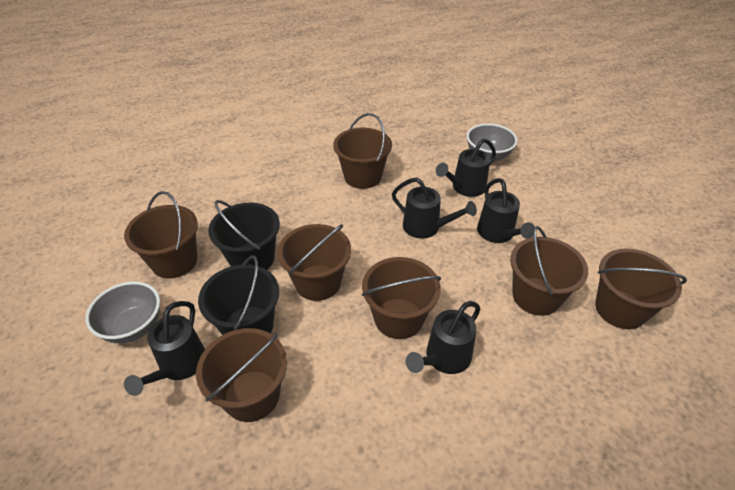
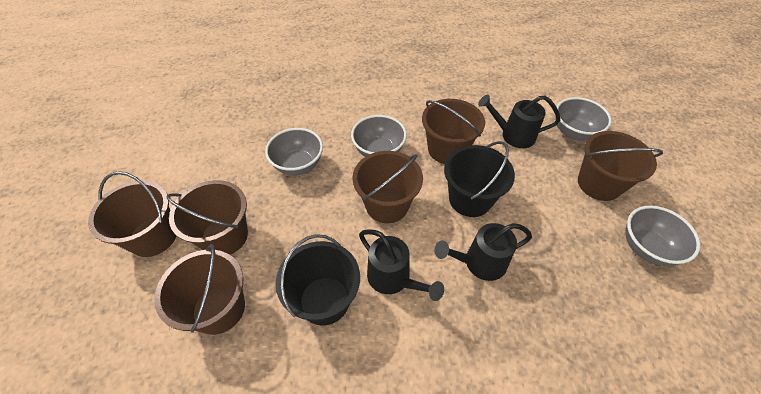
black watering can: 5 -> 3
brown bucket: 7 -> 6
grey bowl: 2 -> 4

